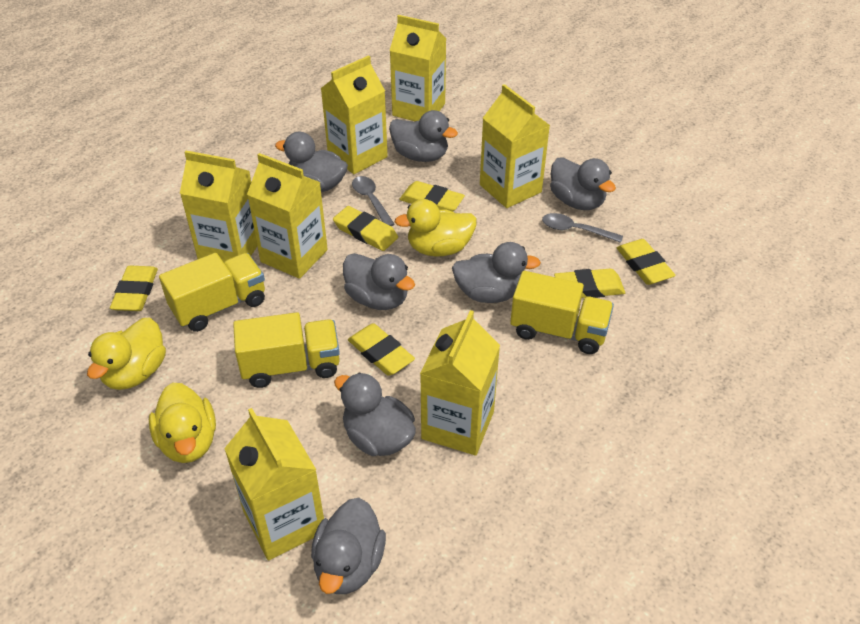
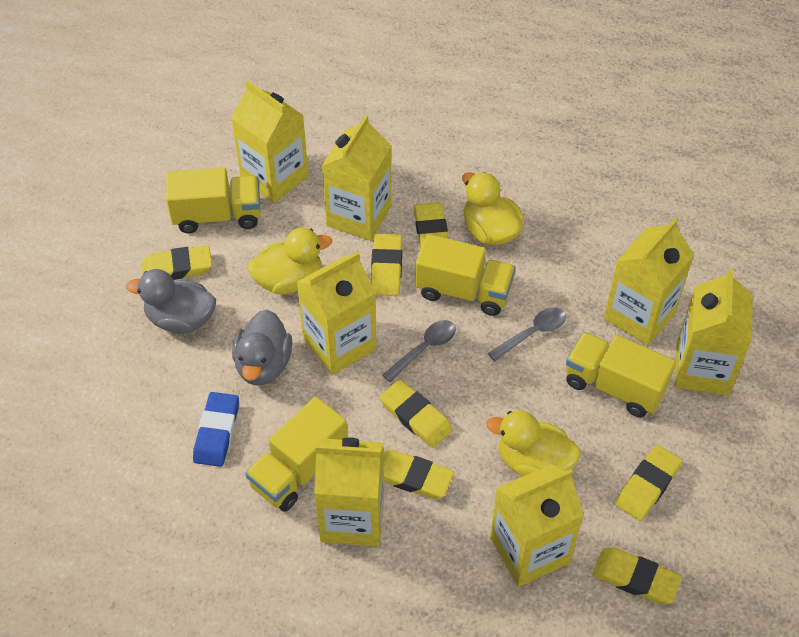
blue eraser: 0 -> 1
grey duck: 7 -> 2
yellow eraser: 6 -> 7
yellow truck: 3 -> 4

